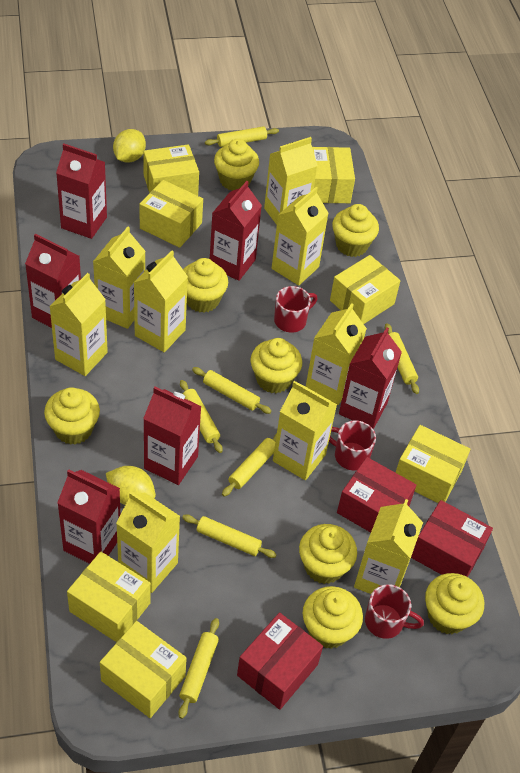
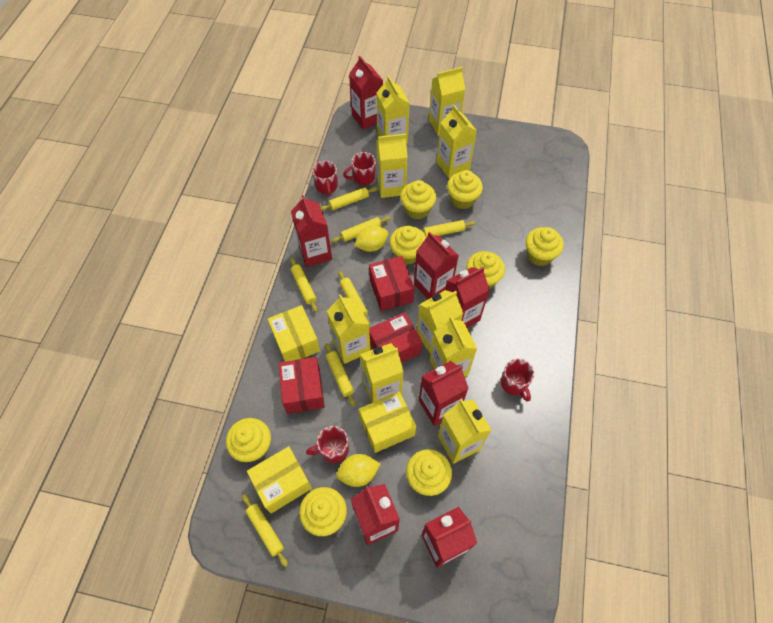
red carton: 6 -> 7
red mug: 3 -> 4
yellow box: 7 -> 3

